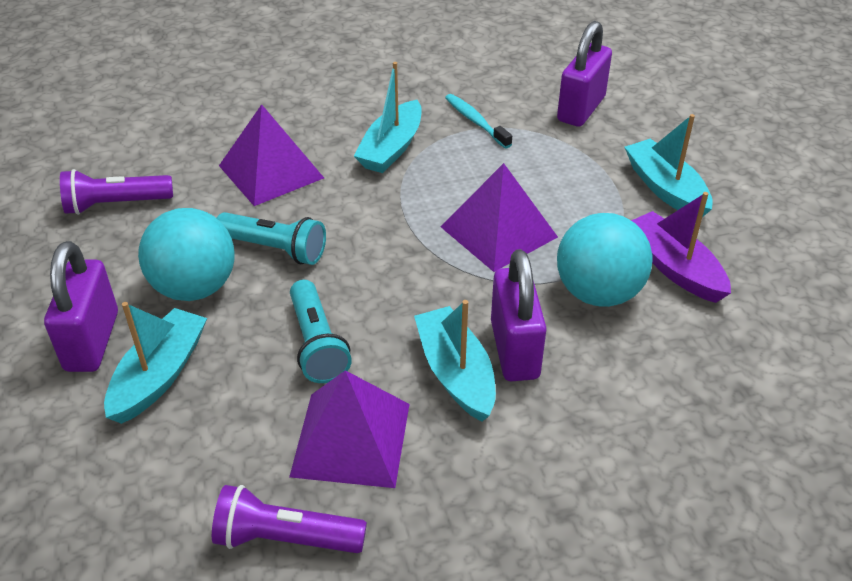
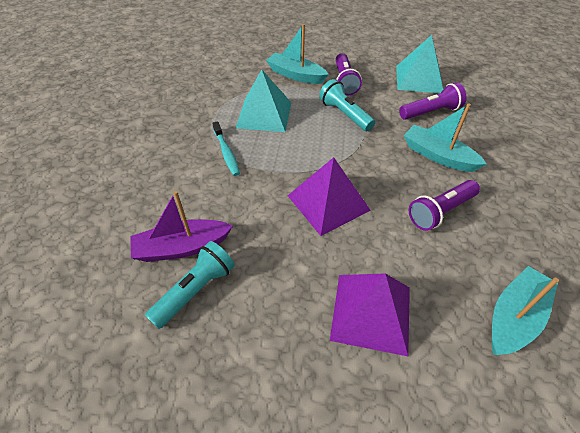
purple flashlight: 2 -> 3
purple padlock: 3 -> 0
purple pyramid: 3 -> 2
turquoise ball: 2 -> 0
turquoise boat: 4 -> 3
turquoise pyramid: 0 -> 2

